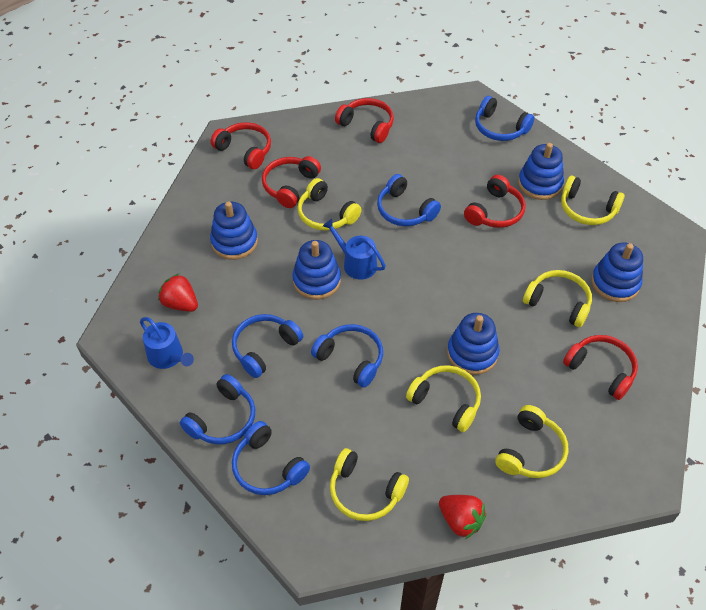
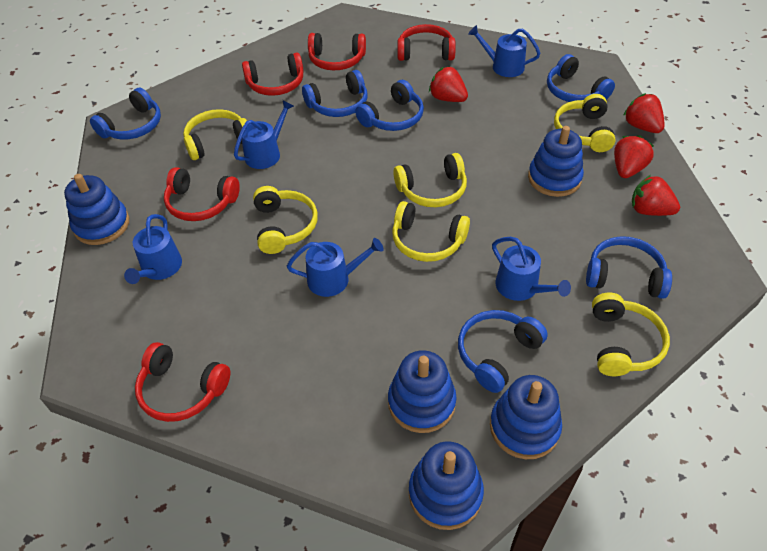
blue watering can: 2 -> 5
red strawberry: 2 -> 4

